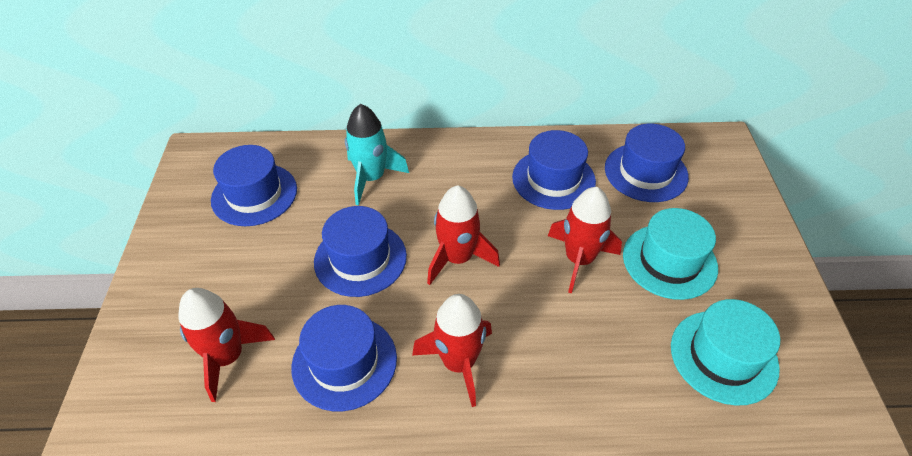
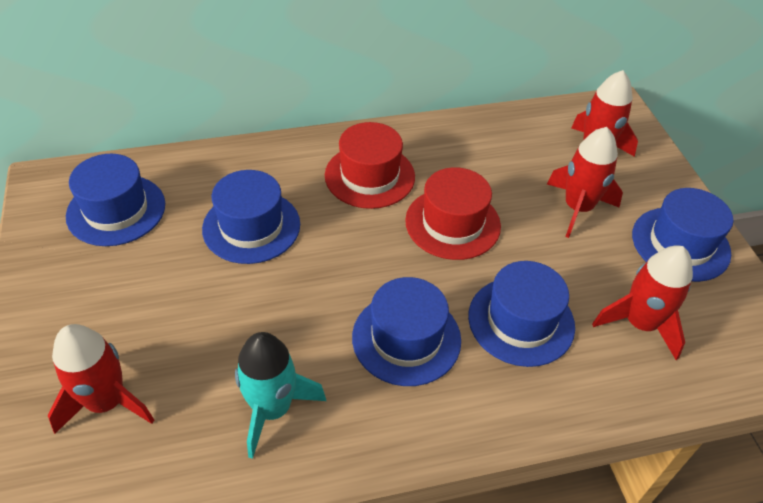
red hat: 0 -> 2
turquoise hat: 2 -> 0

